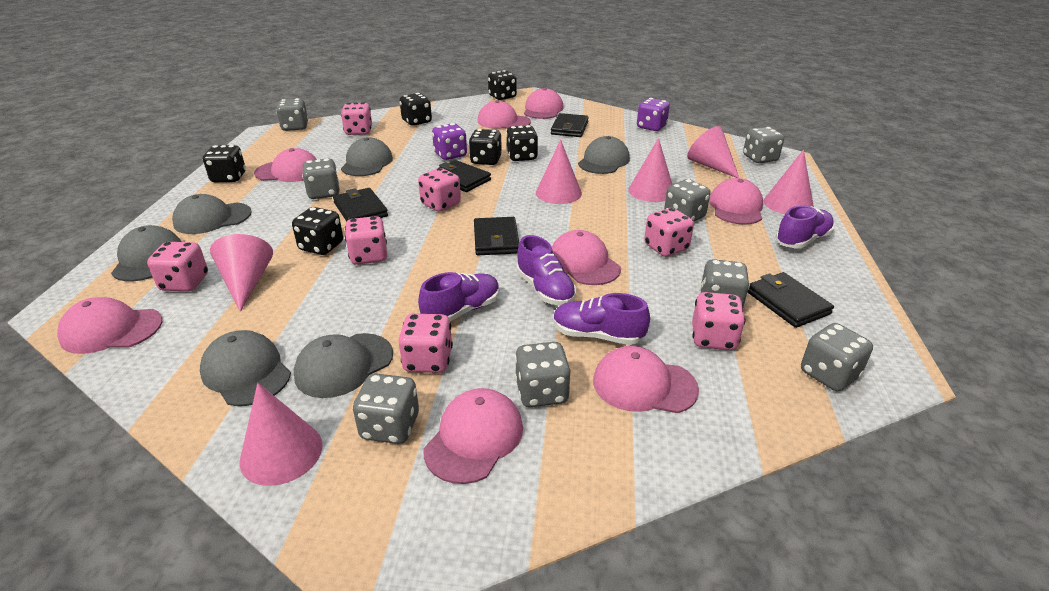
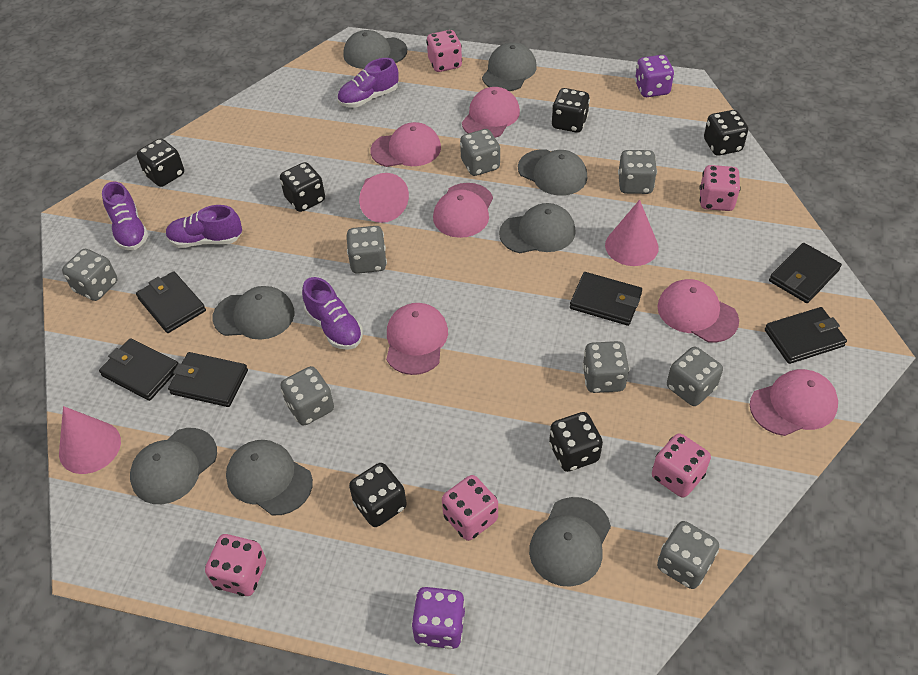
black wallet: 5 -> 6
grey cap: 6 -> 8
pink cap: 8 -> 6
pink cone: 6 -> 3
pink dice: 7 -> 5

